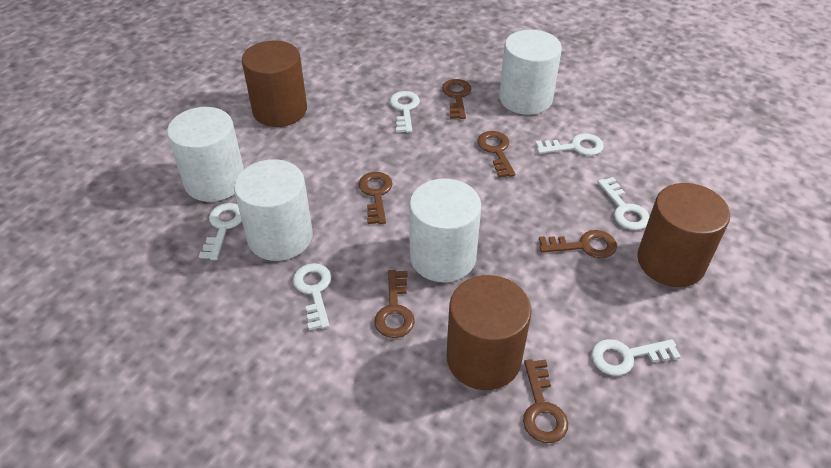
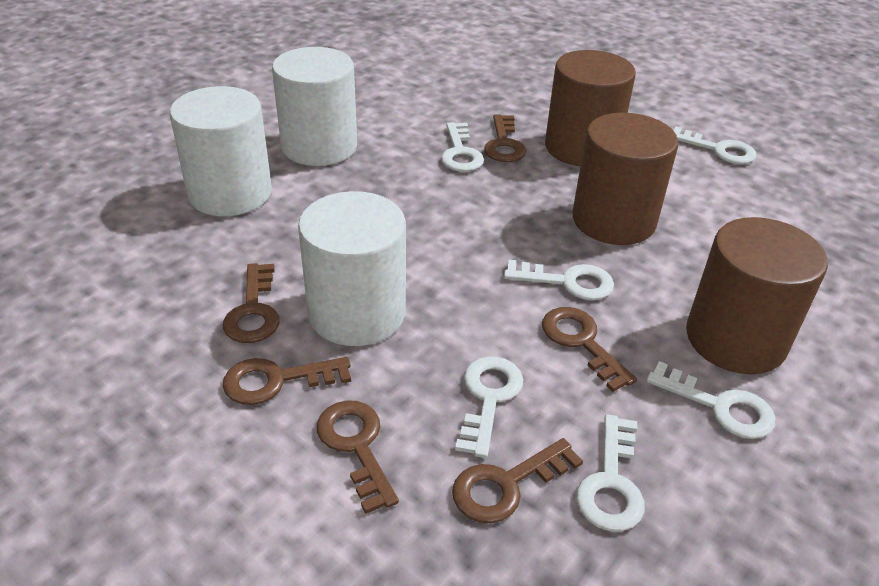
white cylinder: 4 -> 3

